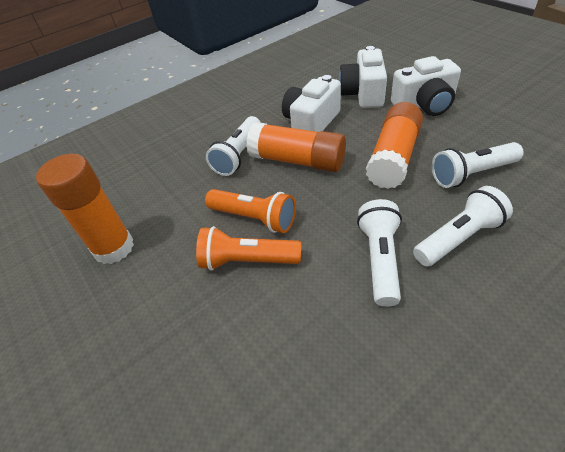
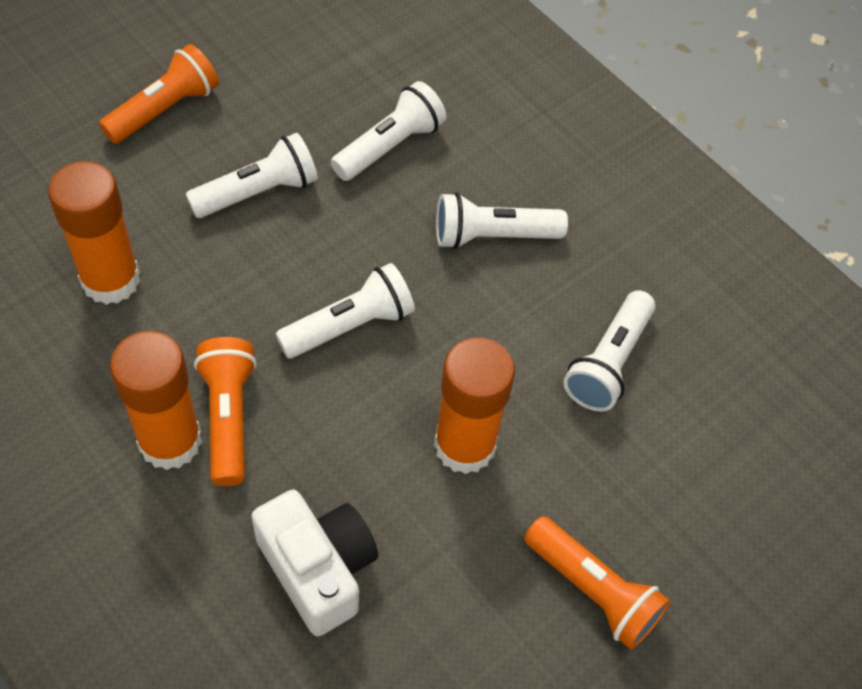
orange flashlight: 2 -> 3
white camera: 3 -> 1
white flashlight: 4 -> 5

